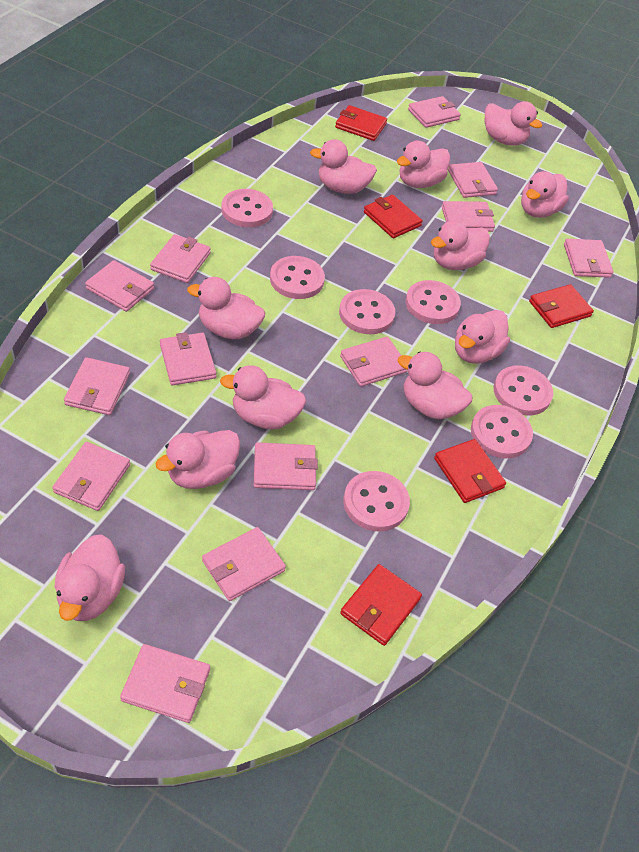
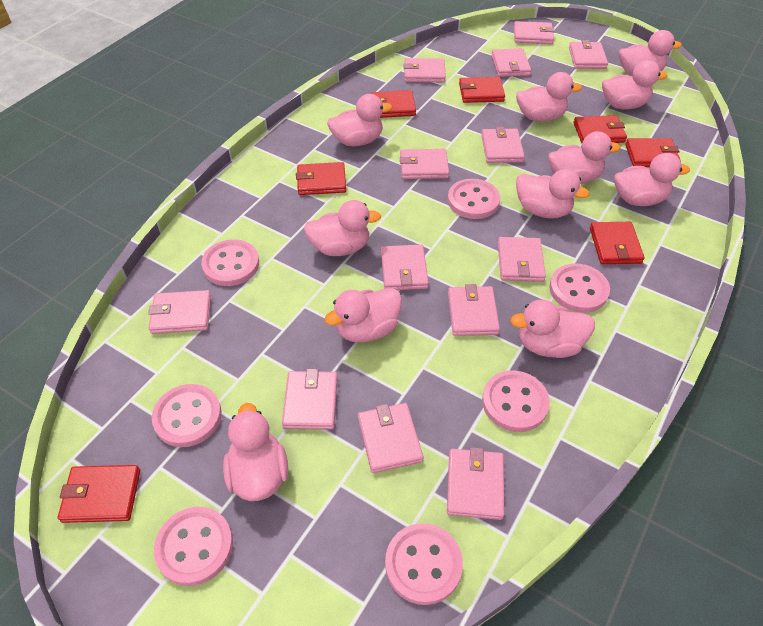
red wallet: 5 -> 7

